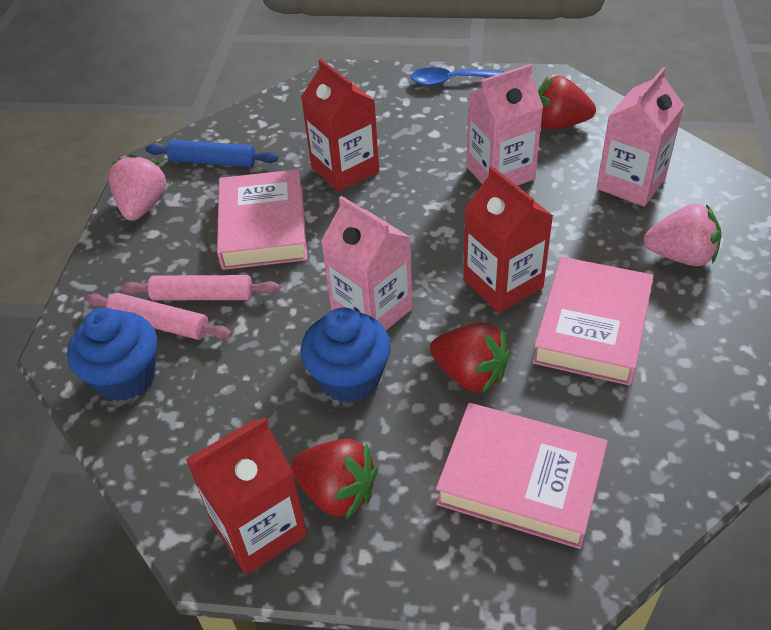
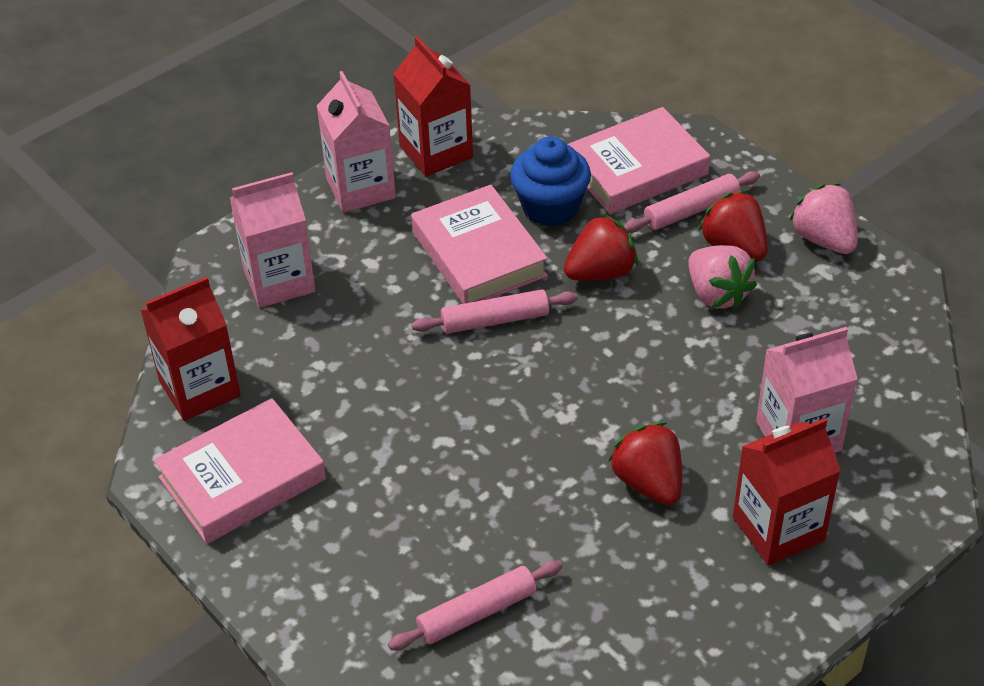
blue cupcake: 2 -> 1
blue rolling pin: 1 -> 0
blue spoon: 1 -> 0
pink rolling pin: 2 -> 3

